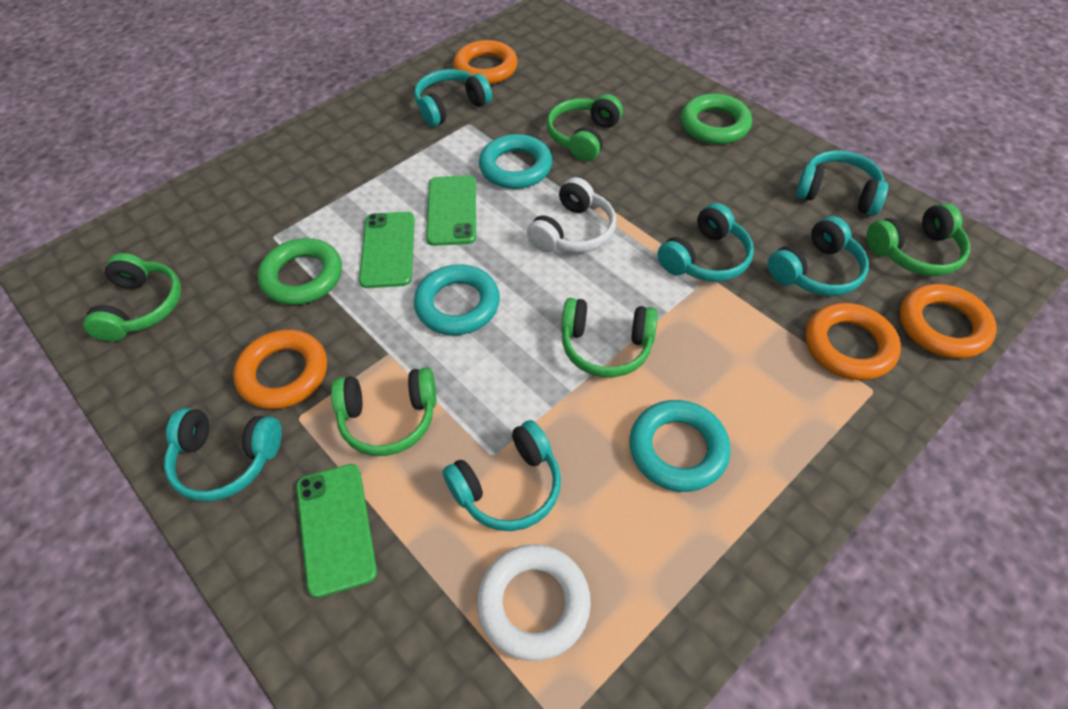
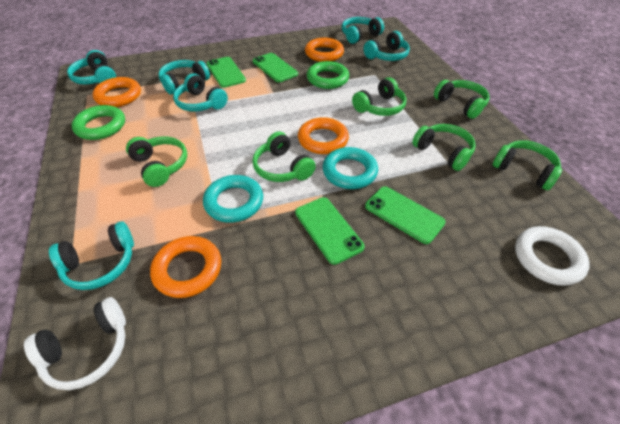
green headphones: 5 -> 6
green phone: 3 -> 4
turquoise ring: 3 -> 2

